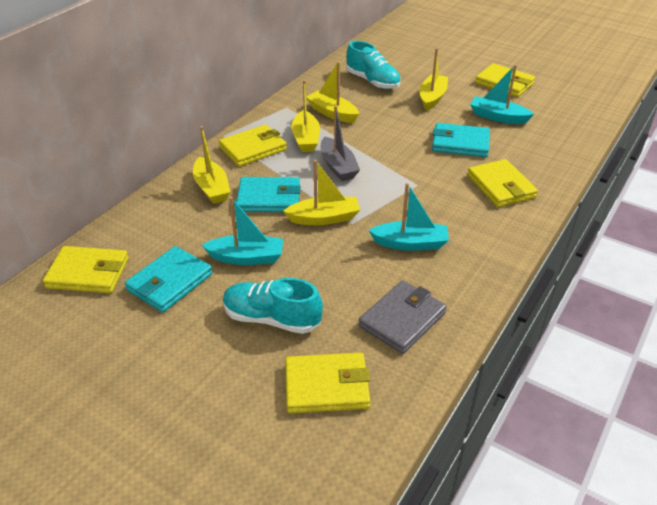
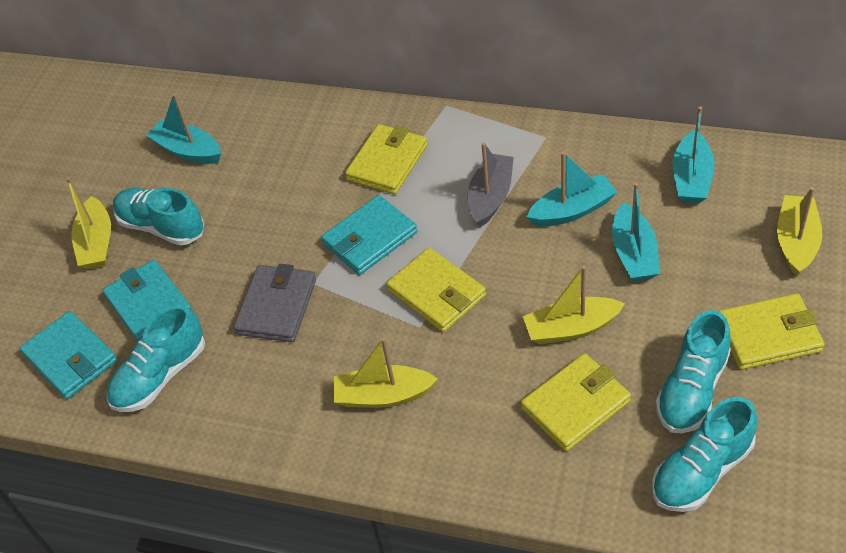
turquoise boat: 3 -> 4
turquoise shoe: 2 -> 4
yellow boat: 5 -> 4
yellow wallet: 5 -> 4

